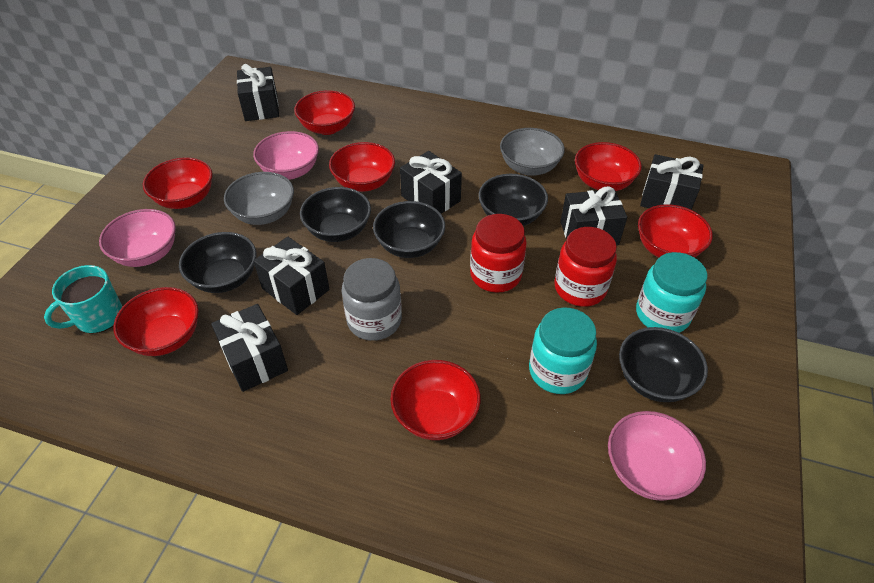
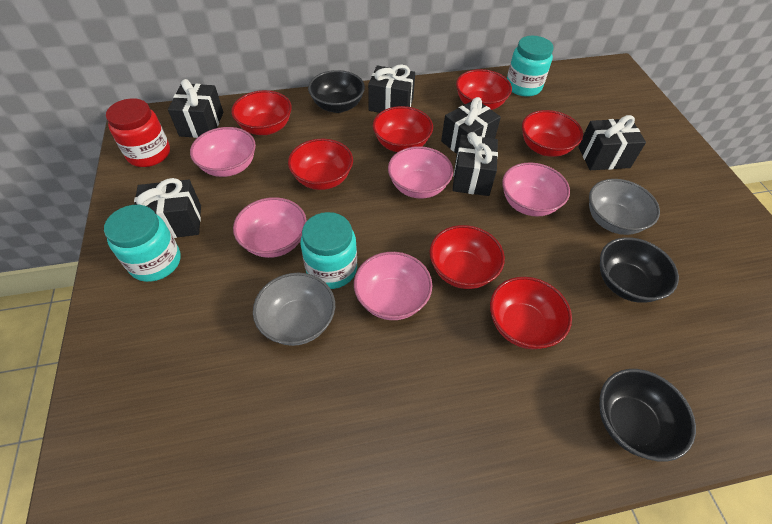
black bowl: 5 -> 3
grey jar: 1 -> 0
pink bowl: 3 -> 5
red jar: 2 -> 1
turquoise jar: 2 -> 3
turquoise mug: 1 -> 0

